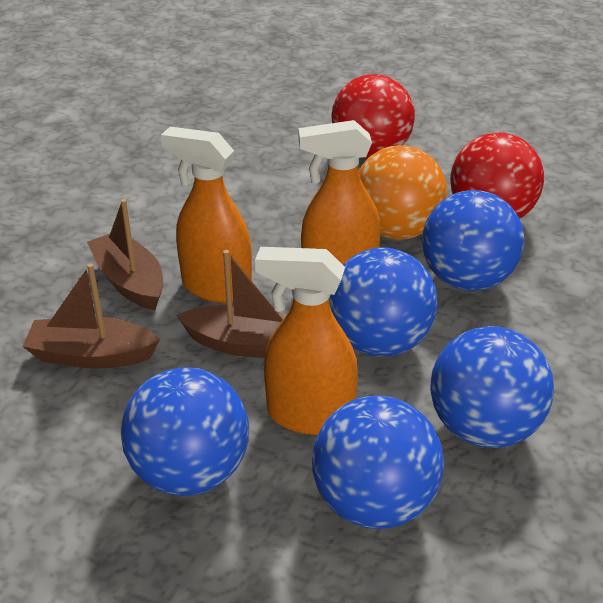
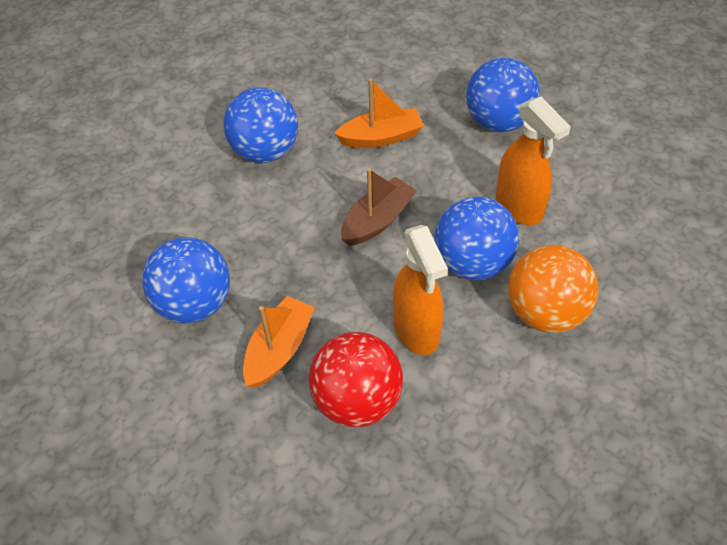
blue ball: 5 -> 4
brown boat: 3 -> 1
orange boat: 0 -> 2
orange spray bottle: 3 -> 2
red ball: 2 -> 1

